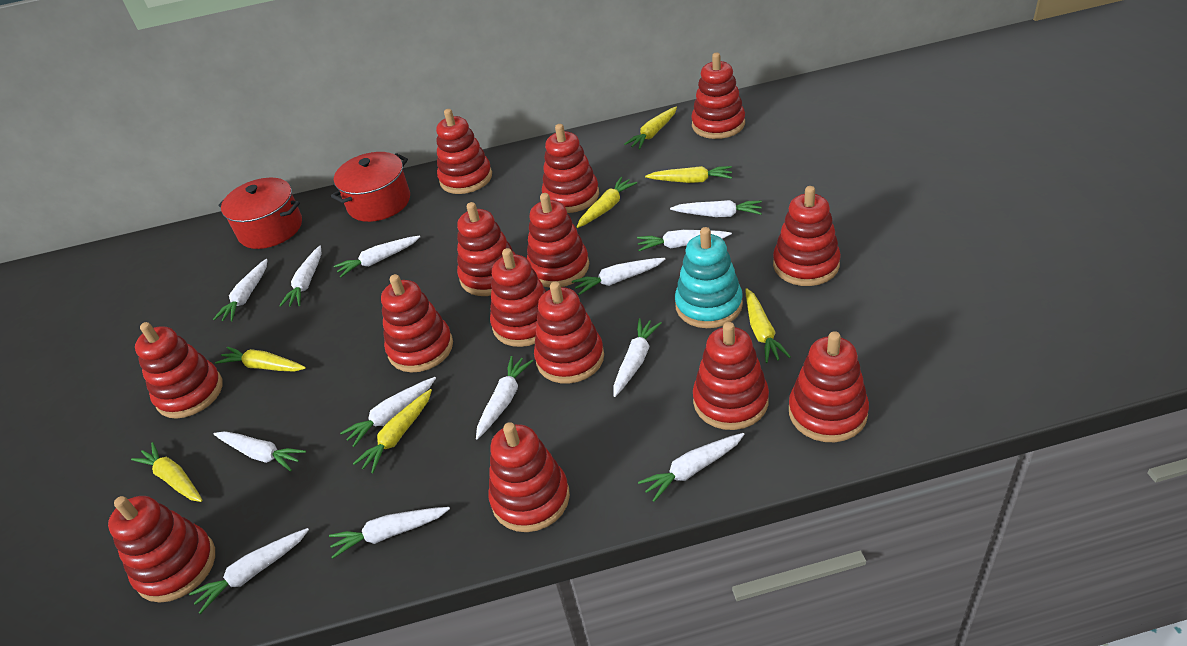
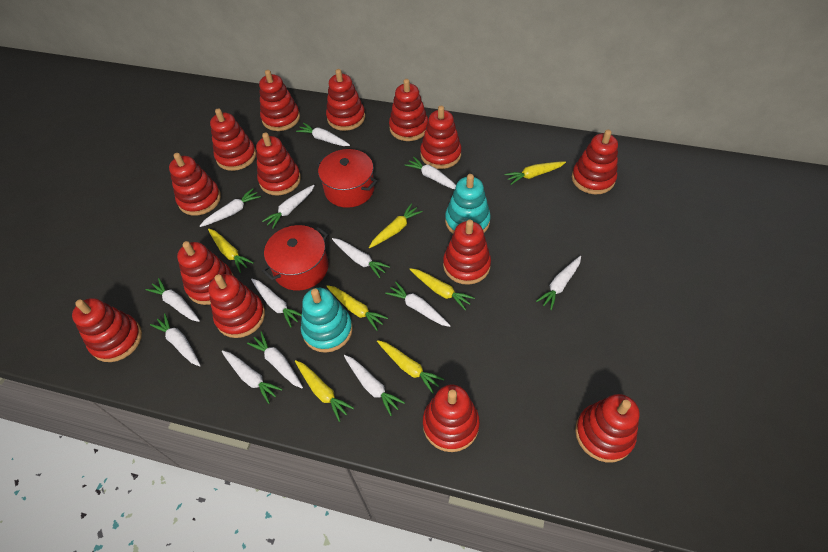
turquoise stacking toy: 1 -> 2

